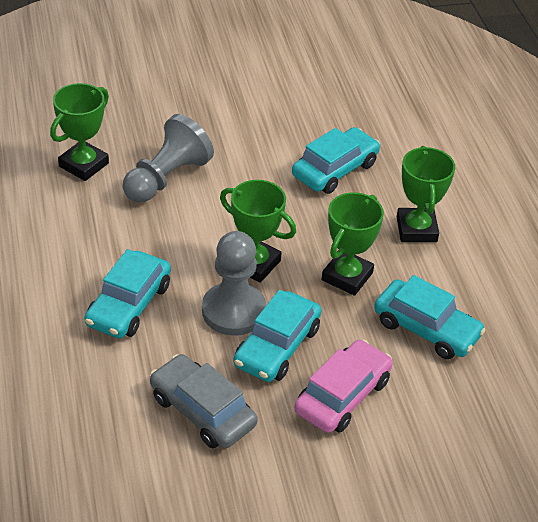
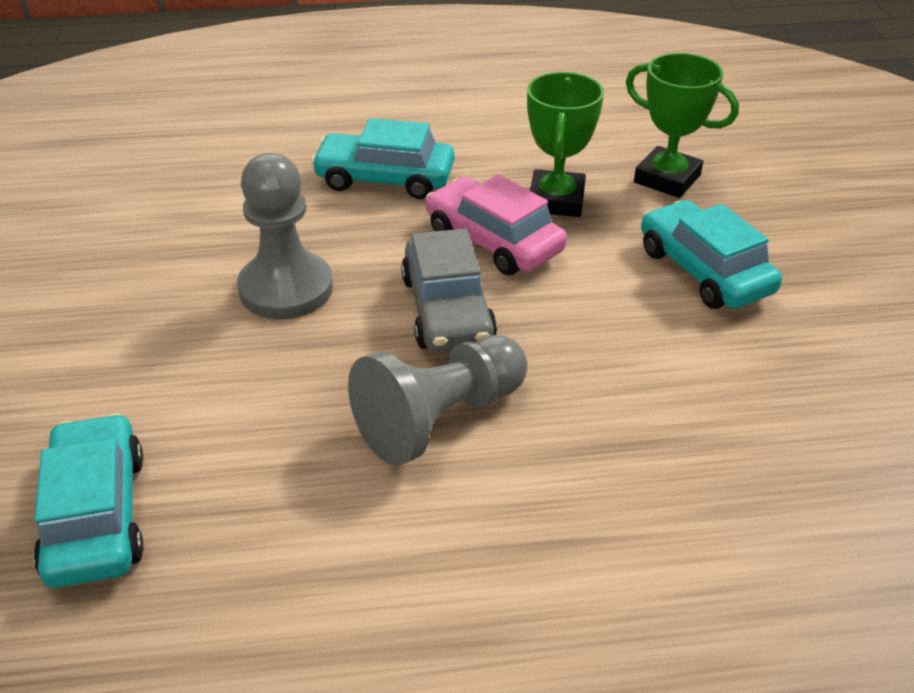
green trophy: 4 -> 2
turquoise car: 4 -> 3

